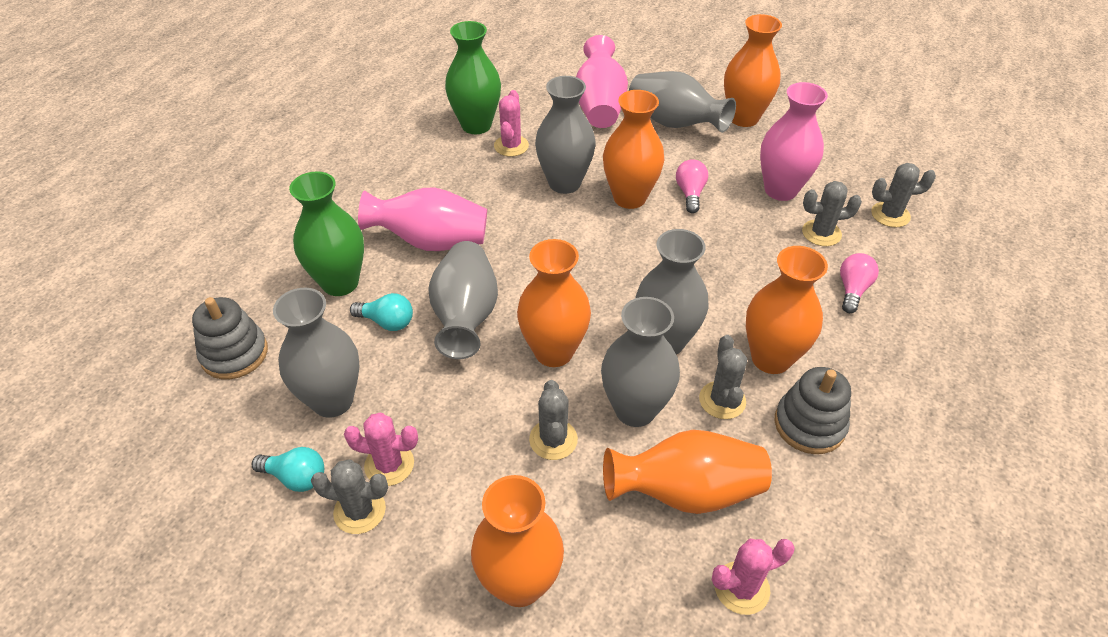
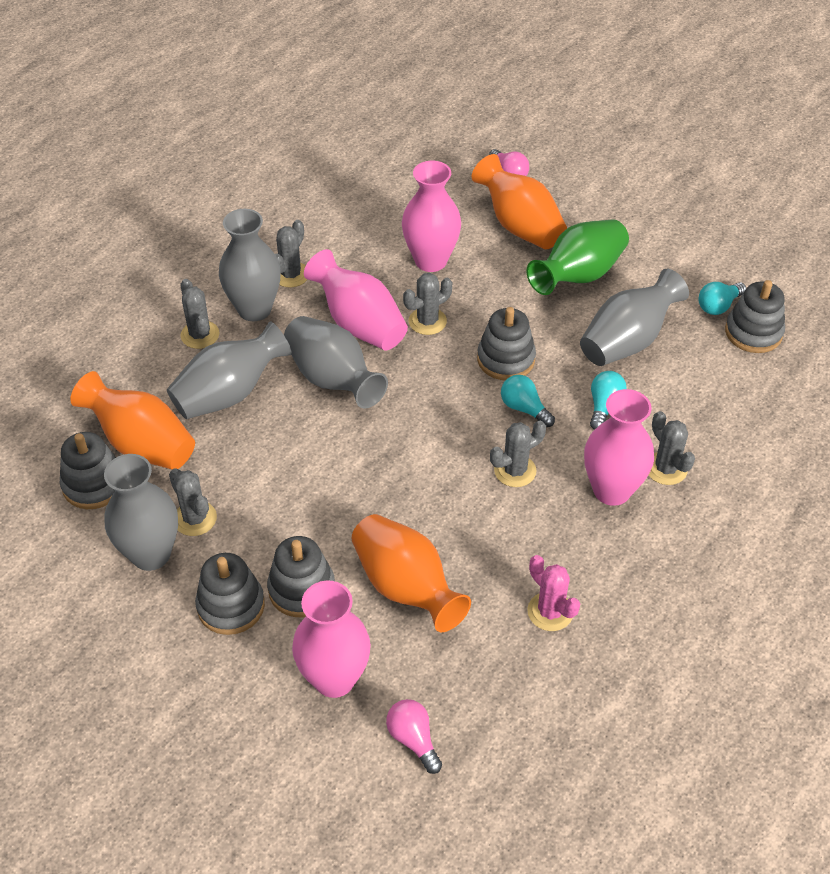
green vase: 2 -> 1
grey cactus: 5 -> 6
grey stacking toy: 2 -> 5
grey vase: 6 -> 5
orange vase: 6 -> 3
pink cactus: 3 -> 1
pink vase: 3 -> 4
turquoise light bulb: 2 -> 3

